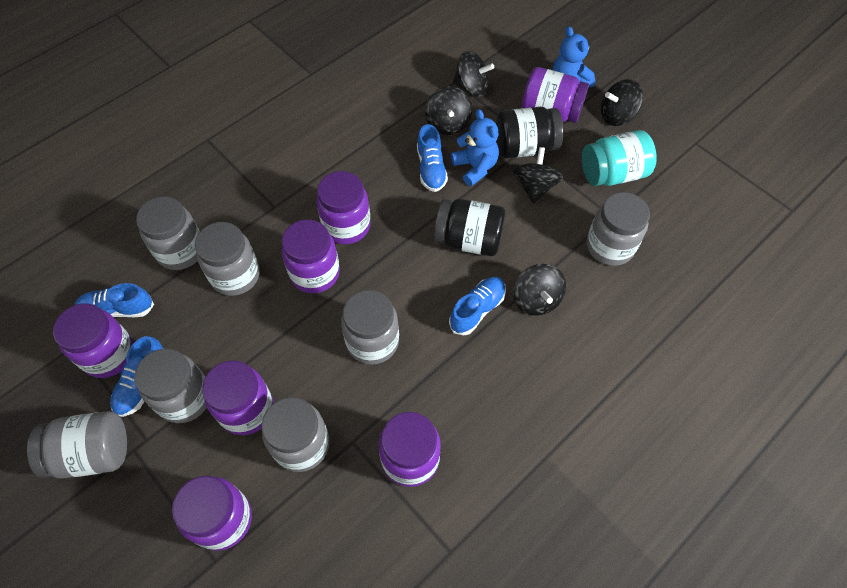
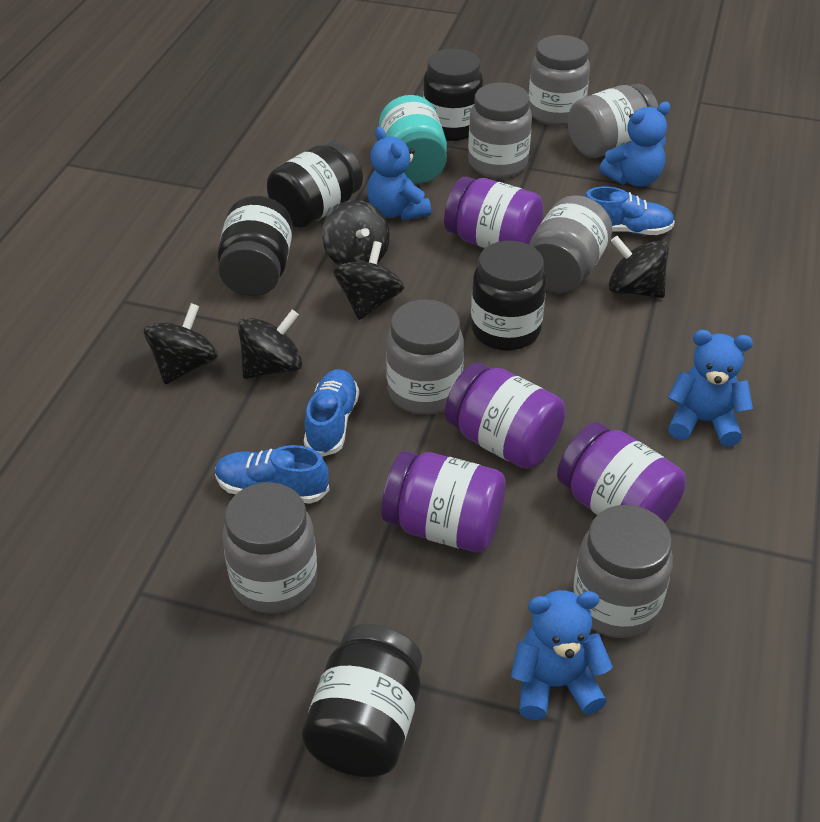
black jar: 2 -> 5
blue shoe: 4 -> 3
blue teddy bear: 2 -> 4
purple jar: 7 -> 4

